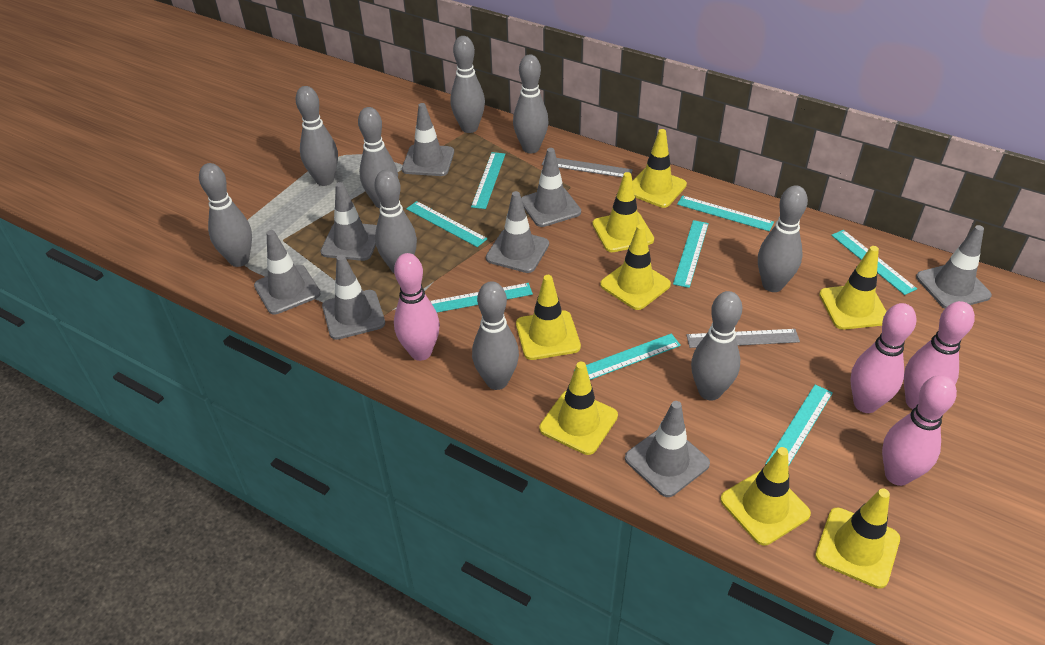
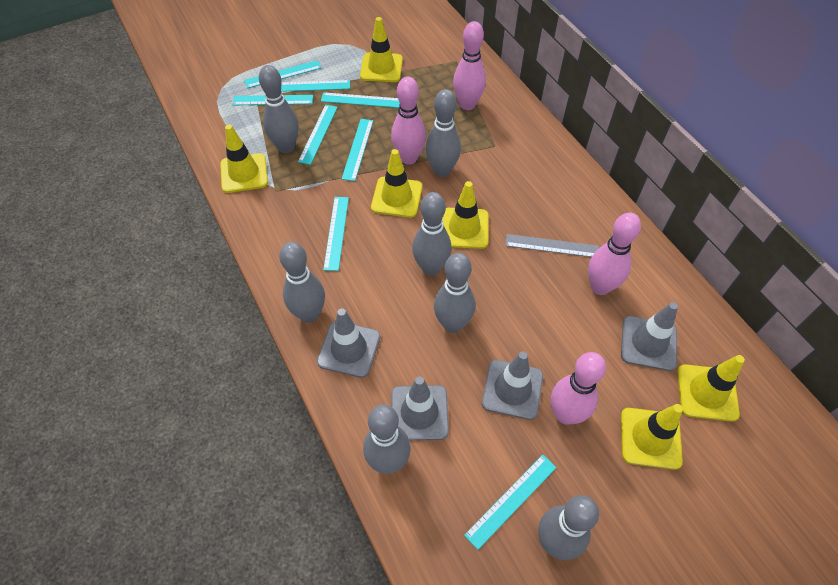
grey bowling pin: 9 -> 7
grey ruler: 2 -> 1
grey traffic cone: 8 -> 4
yellow traffic cone: 8 -> 6

